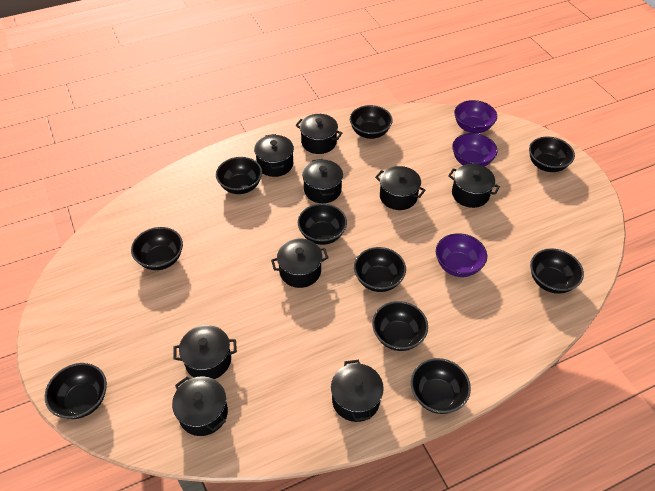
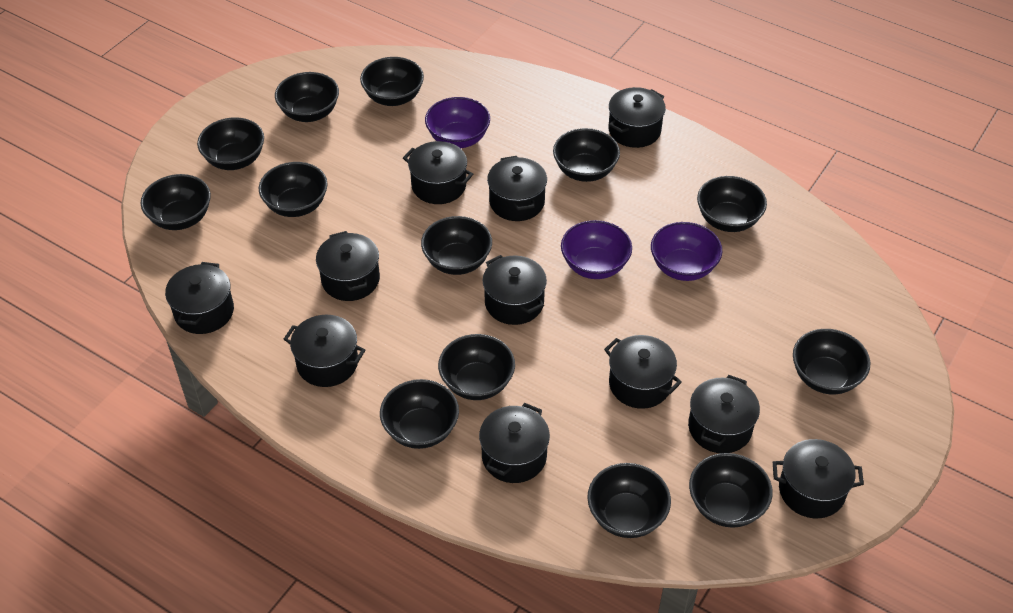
black bowl: 10 -> 13
black pot: 9 -> 11

